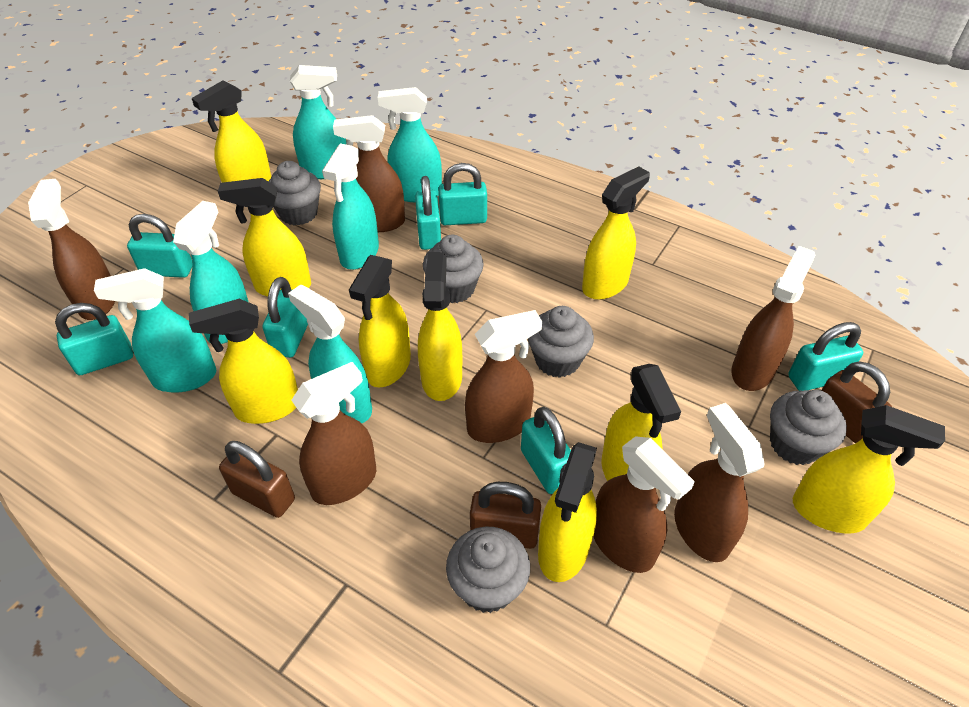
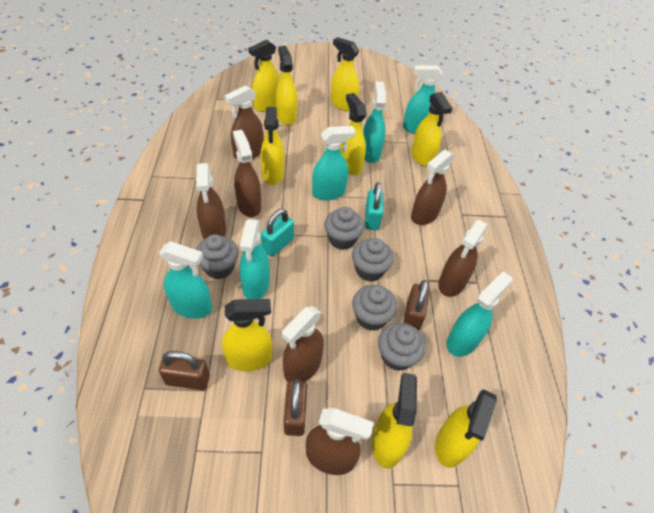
turquoise padlock: 7 -> 2

